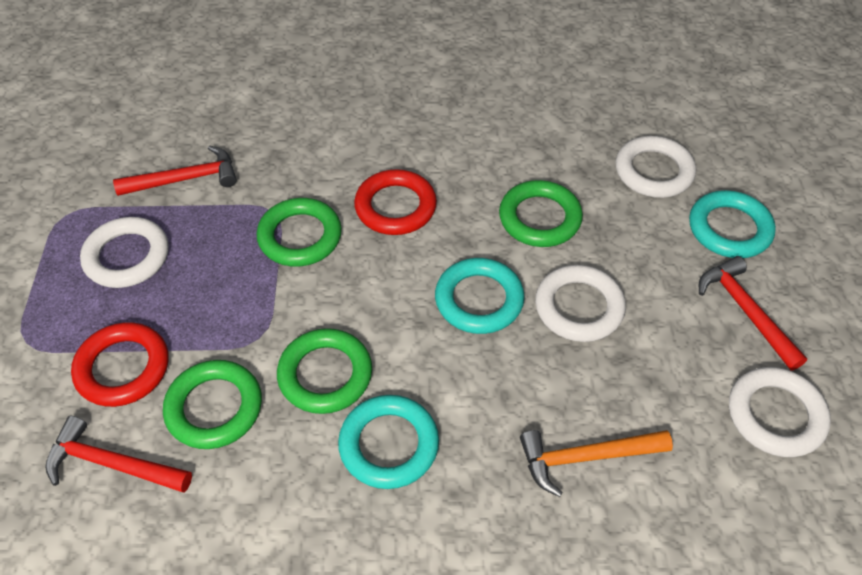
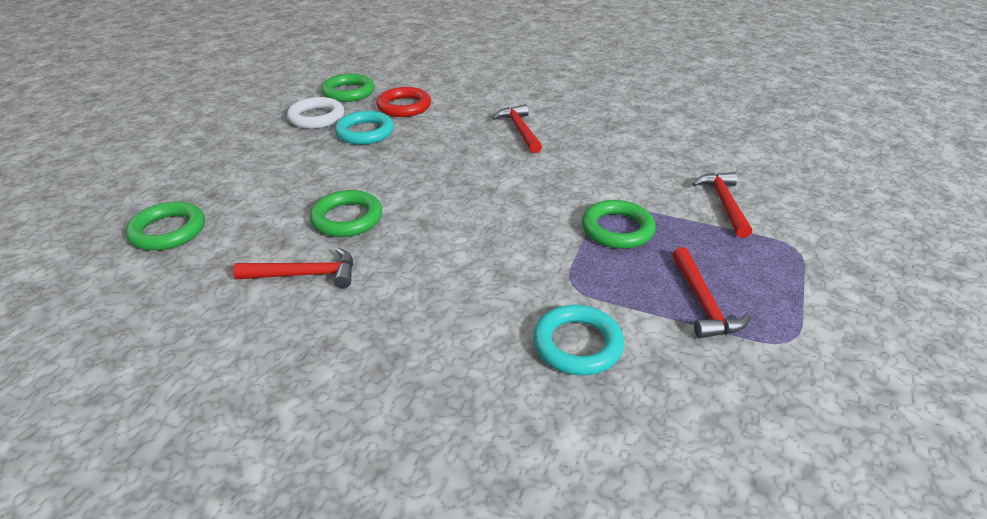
orange hammer: 1 -> 0
red hammer: 3 -> 4
red ring: 2 -> 1
turquoise ring: 3 -> 2
white ring: 4 -> 1

